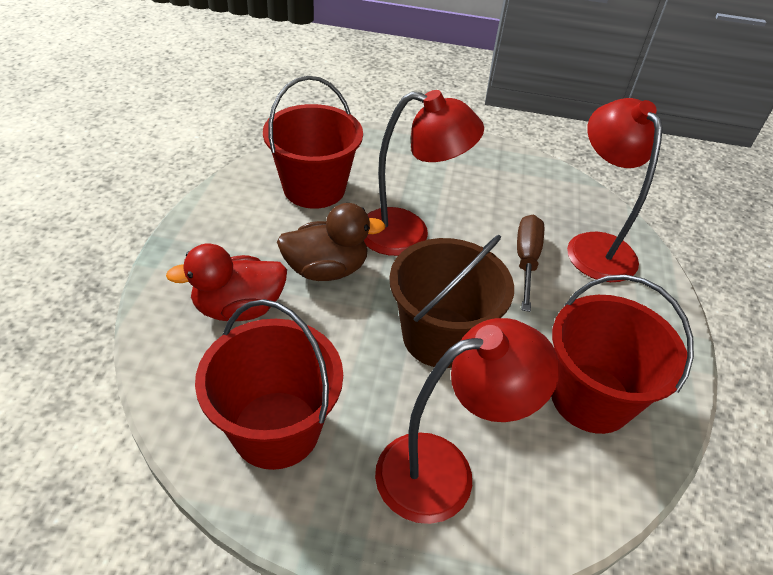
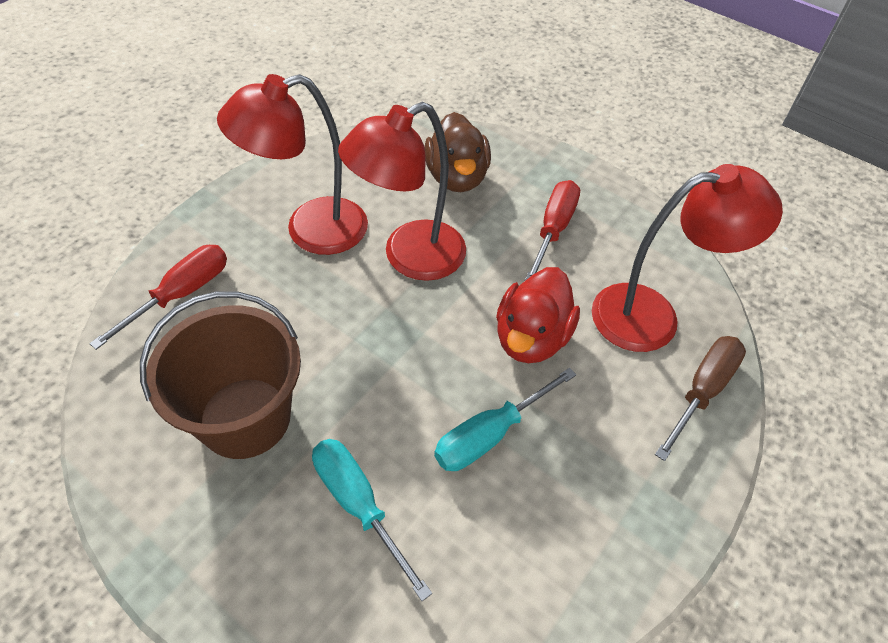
red bucket: 3 -> 0
red screwdriver: 0 -> 2
turquoise screwdriver: 0 -> 2

